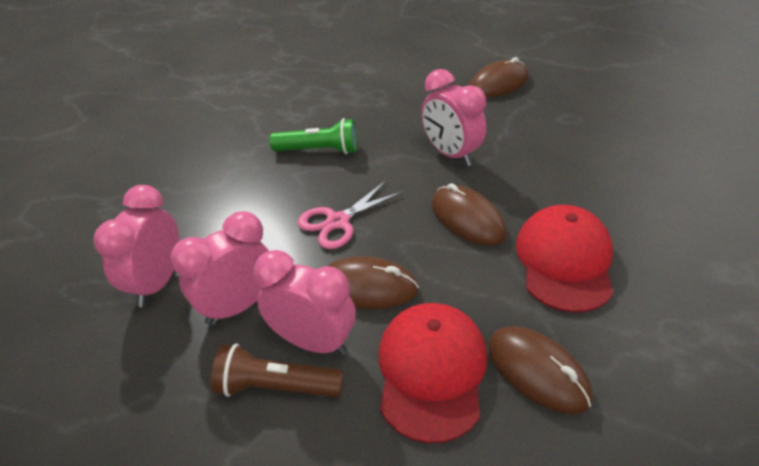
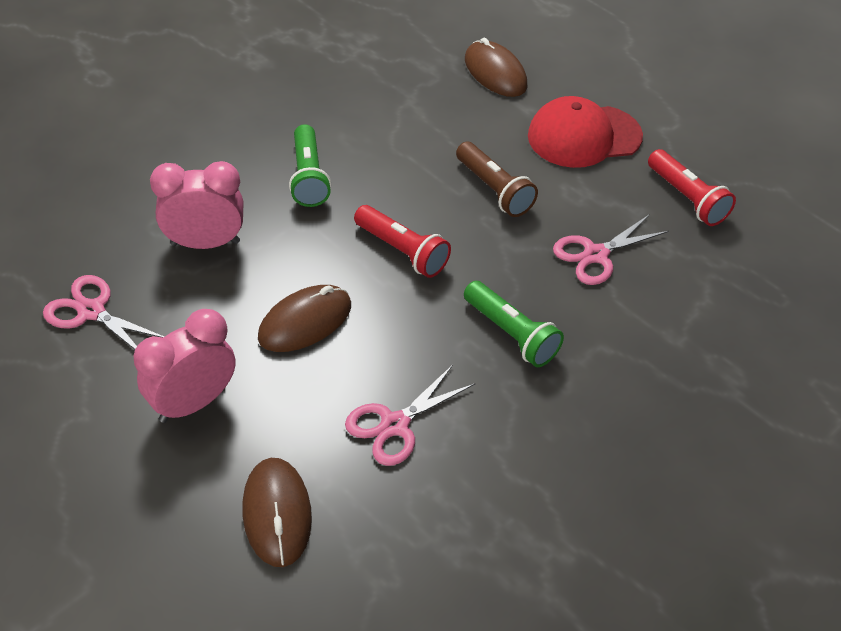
brown mouse: 4 -> 3
green flashlight: 1 -> 2
pink clock: 4 -> 2
pink scissors: 1 -> 3
red cap: 2 -> 1
red flashlight: 0 -> 2

